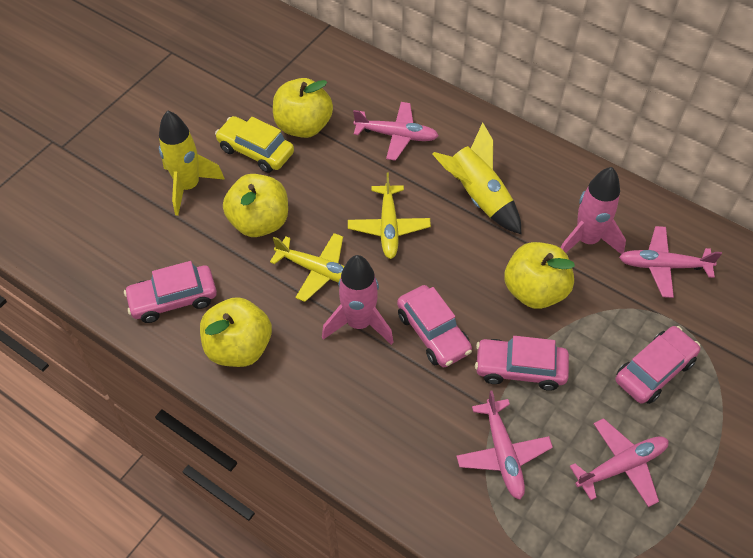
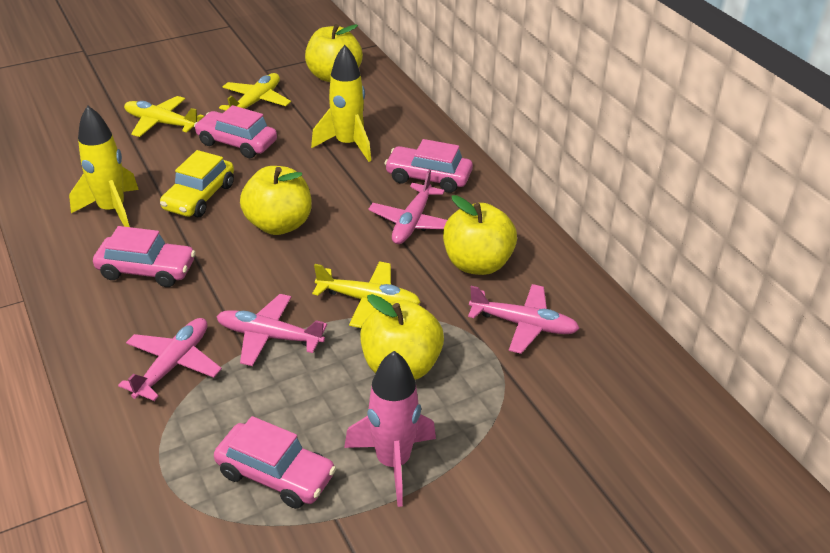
pink rocket: 2 -> 1
yellow plane: 2 -> 3

